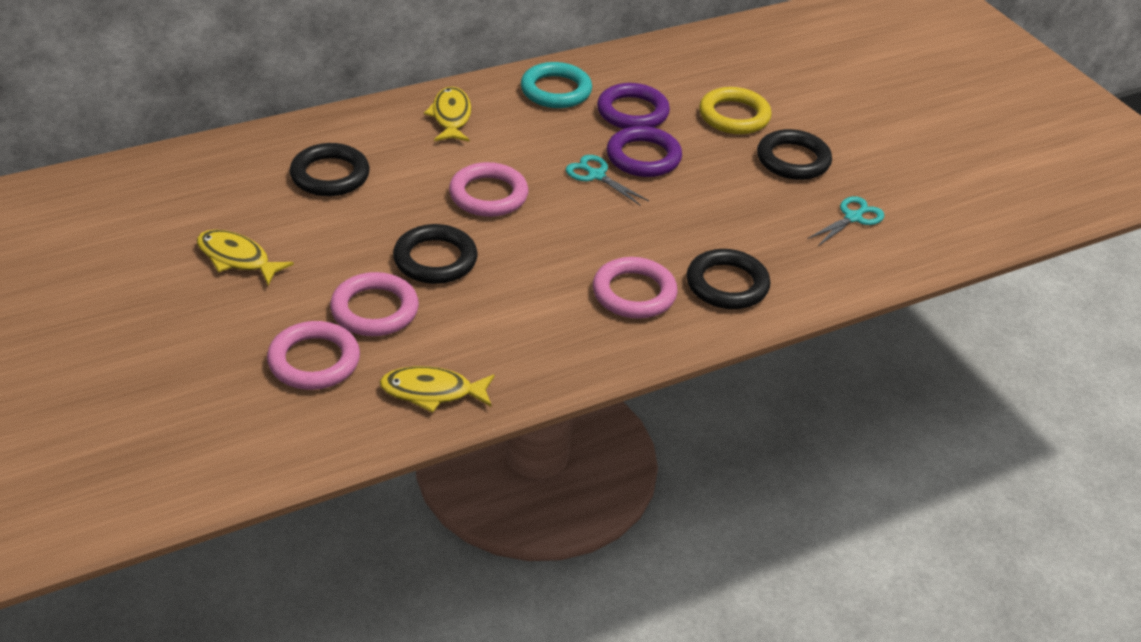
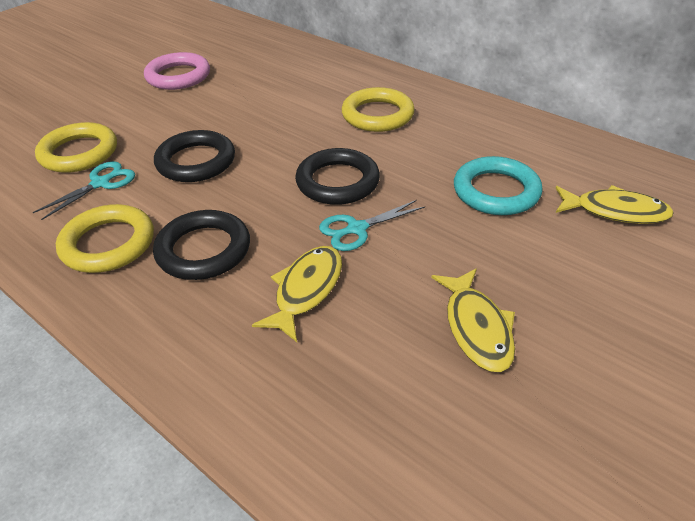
black ring: 4 -> 3
pink ring: 4 -> 1
purple ring: 2 -> 0
yellow ring: 1 -> 3

